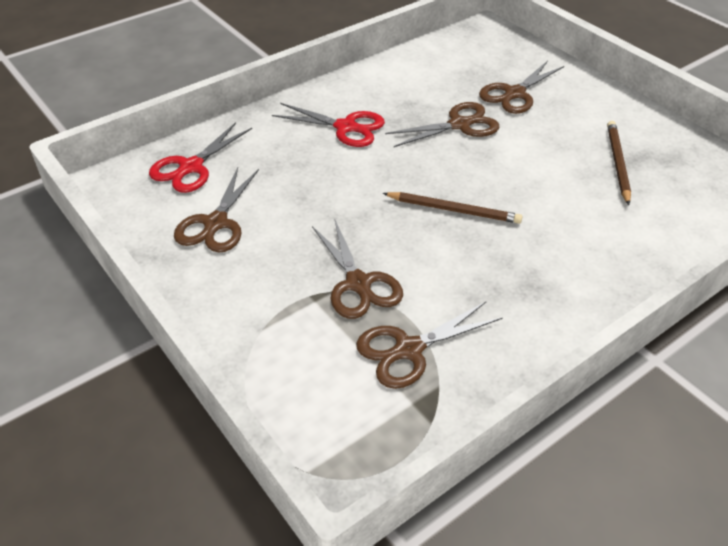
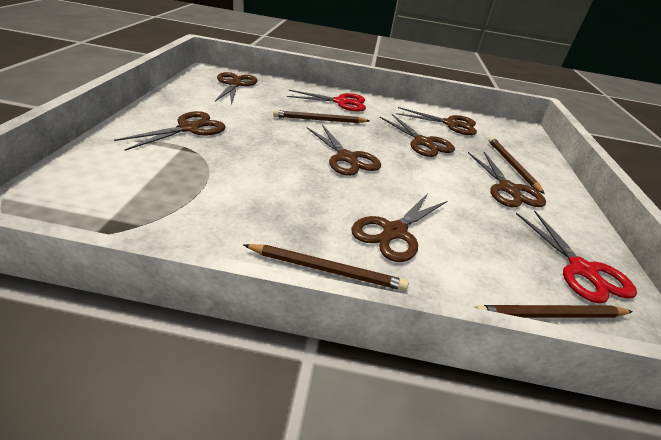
brown pencil: 2 -> 4
brown scissors: 5 -> 7

